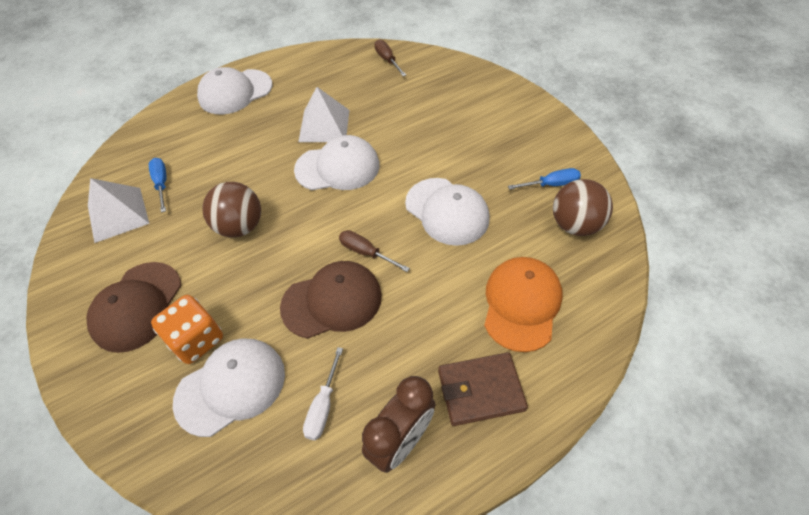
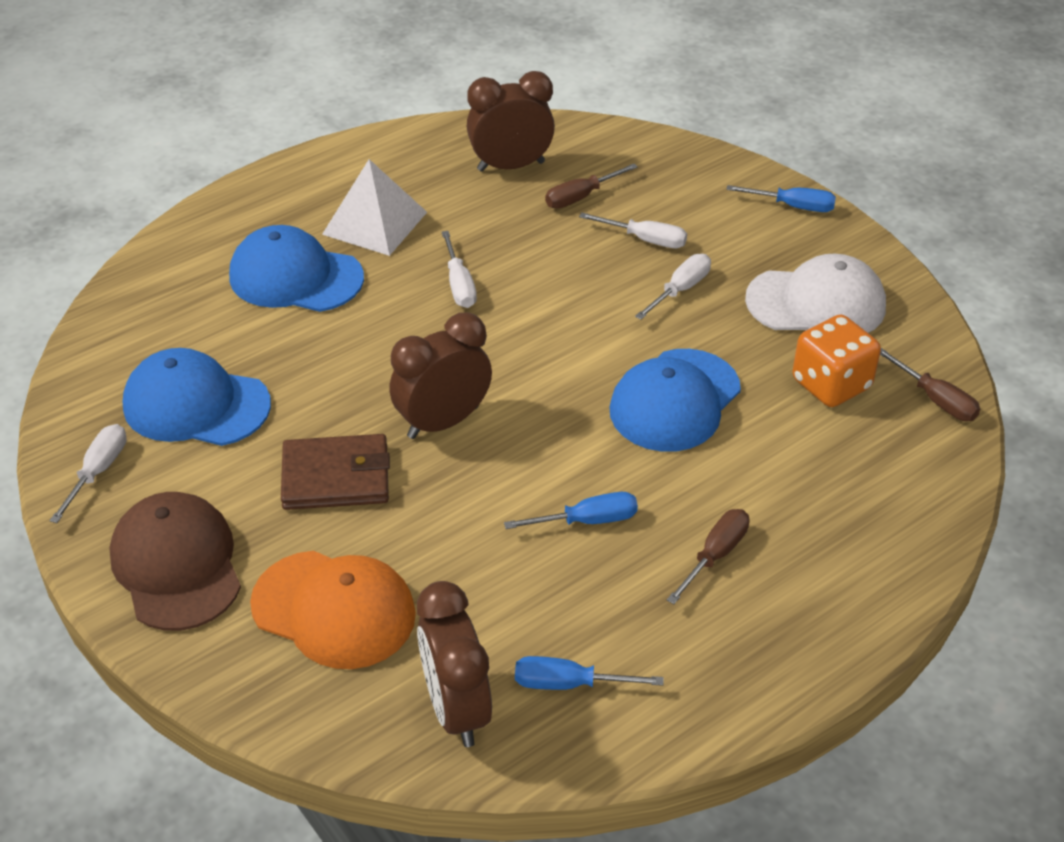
blue cap: 0 -> 3
blue screwdriver: 2 -> 3
brown ball: 2 -> 0
brown cap: 2 -> 1
brown clock: 1 -> 3
brown screwdriver: 2 -> 3
white cap: 4 -> 1
white pyramid: 2 -> 1
white screwdriver: 1 -> 4

